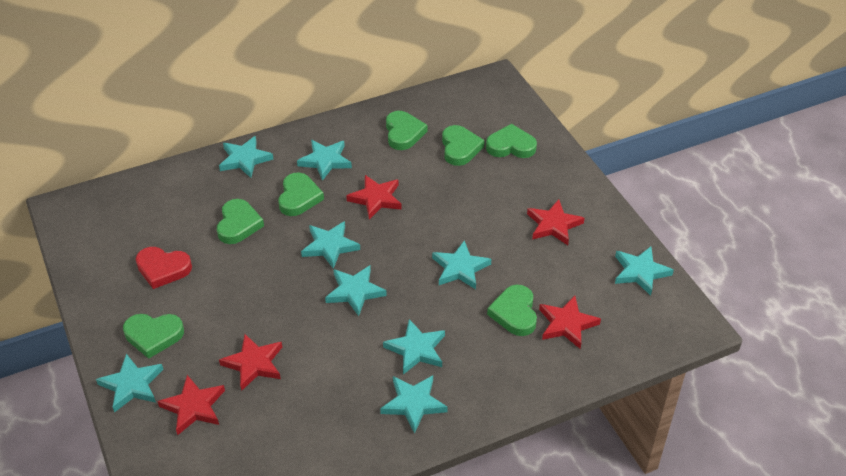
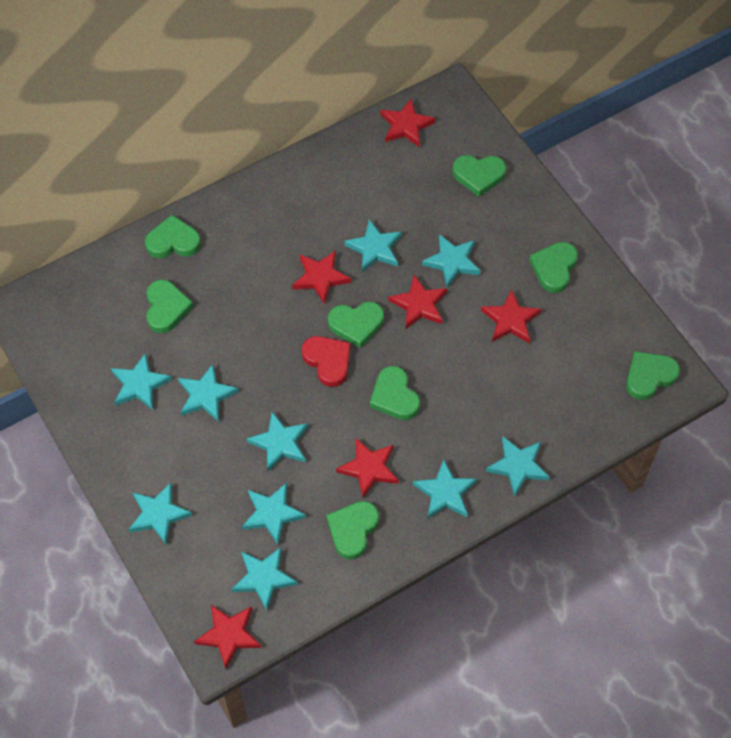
green heart: 7 -> 8
red star: 5 -> 6
turquoise star: 9 -> 10

